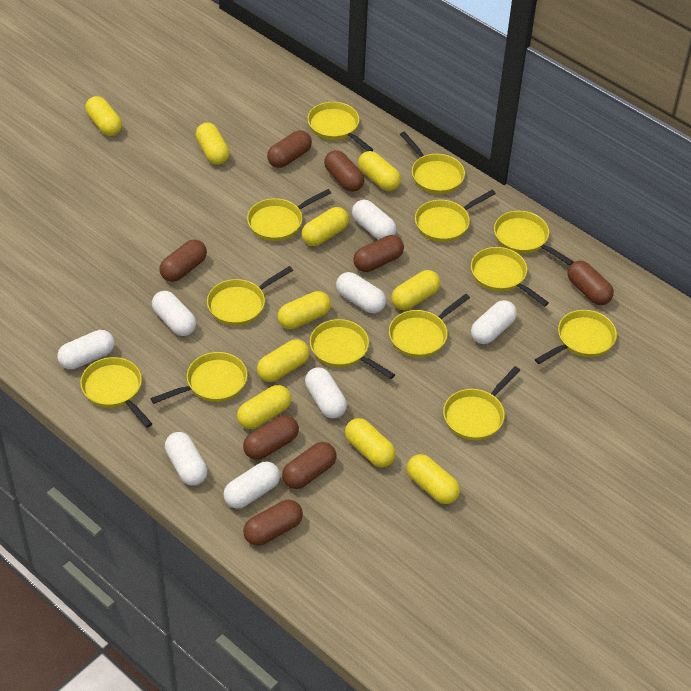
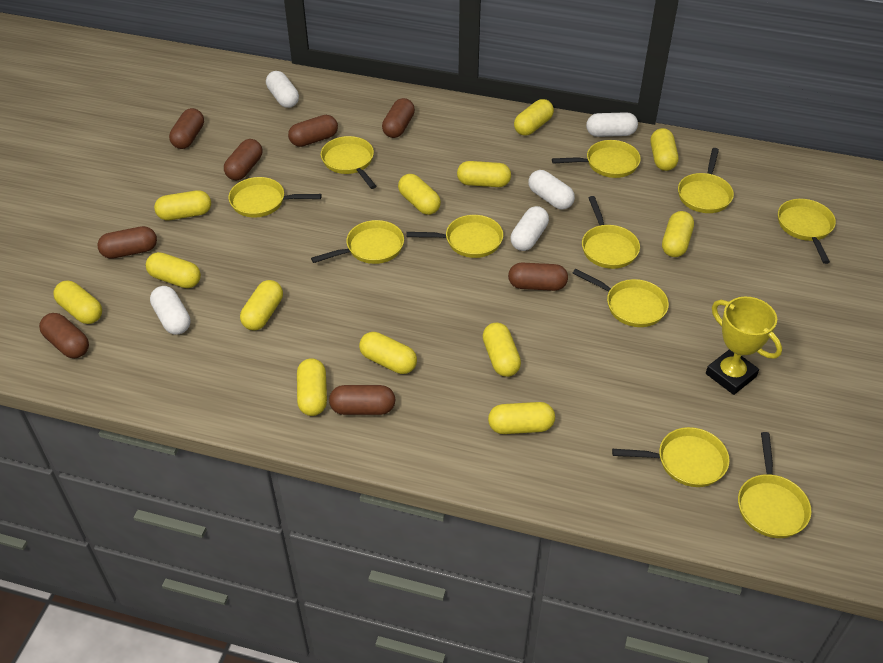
white capsule: 8 -> 5
yellow capsule: 10 -> 13
yellow pan: 13 -> 11
yellow trophy: 0 -> 1

